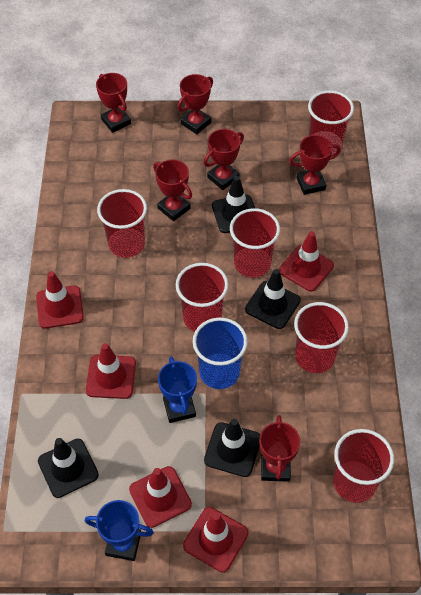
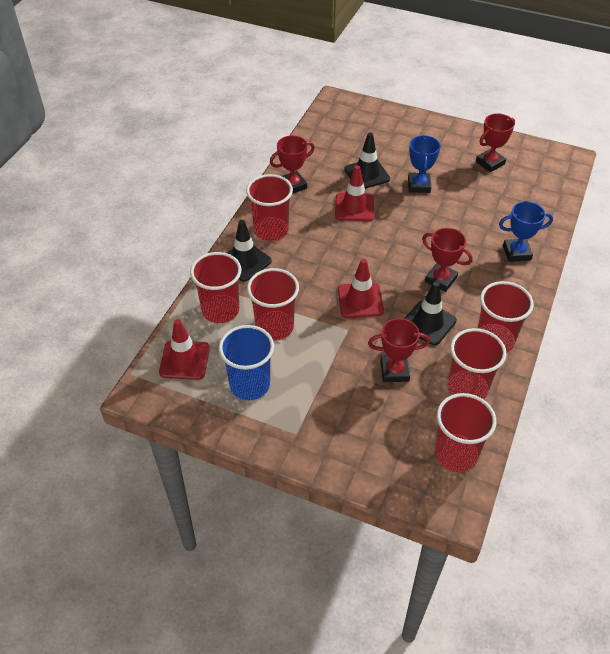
black traffic cone: 4 -> 3
red traffic cone: 5 -> 3
red trophy: 6 -> 4

